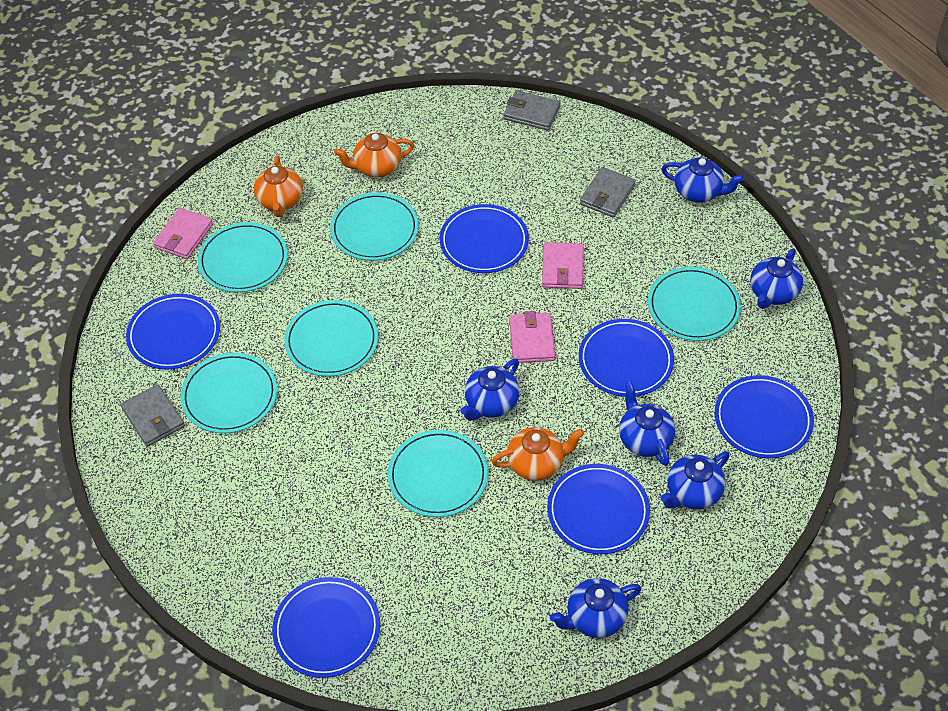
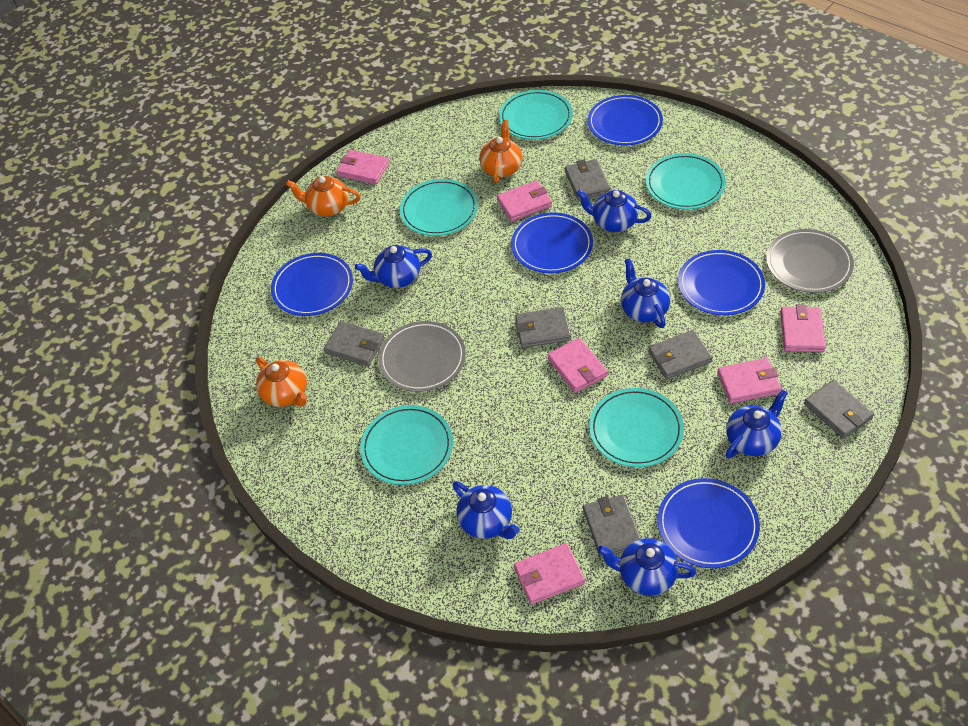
blue plate: 6 -> 5
grey plate: 0 -> 2
grey wallet: 3 -> 6
pink wallet: 3 -> 6
turquoise plate: 6 -> 5

